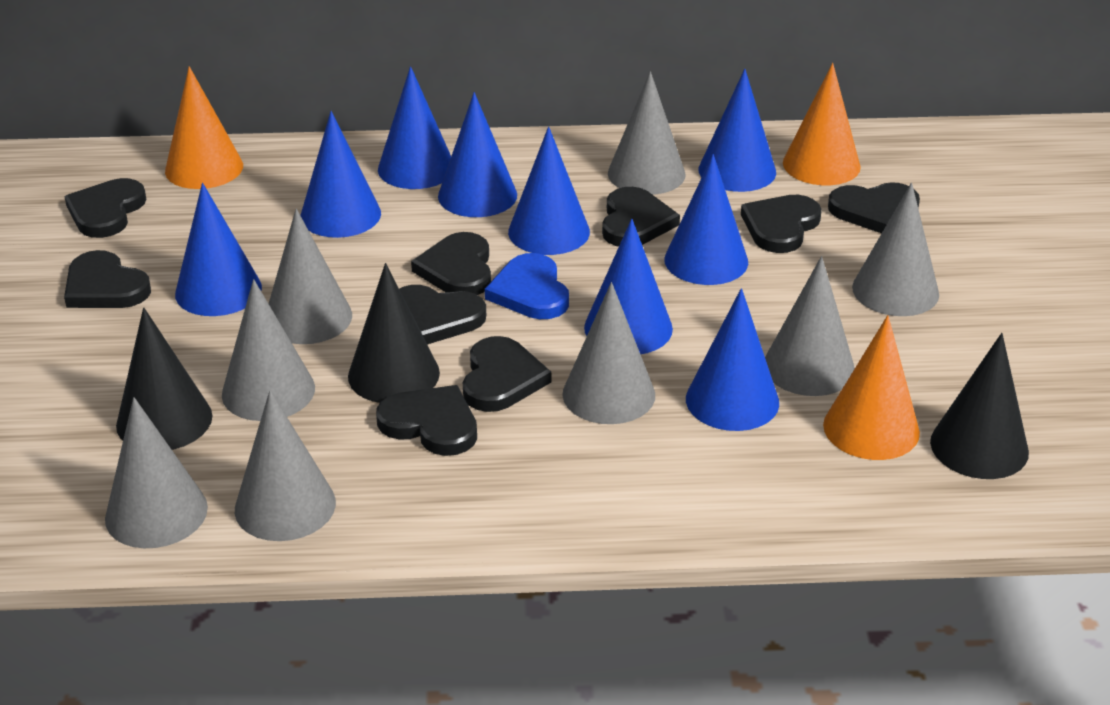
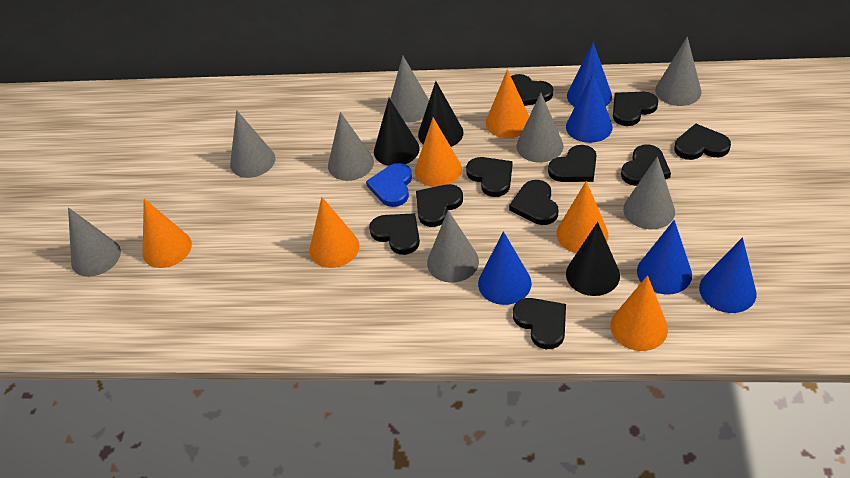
black heart: 9 -> 10
blue cone: 9 -> 5
orange cone: 3 -> 6

